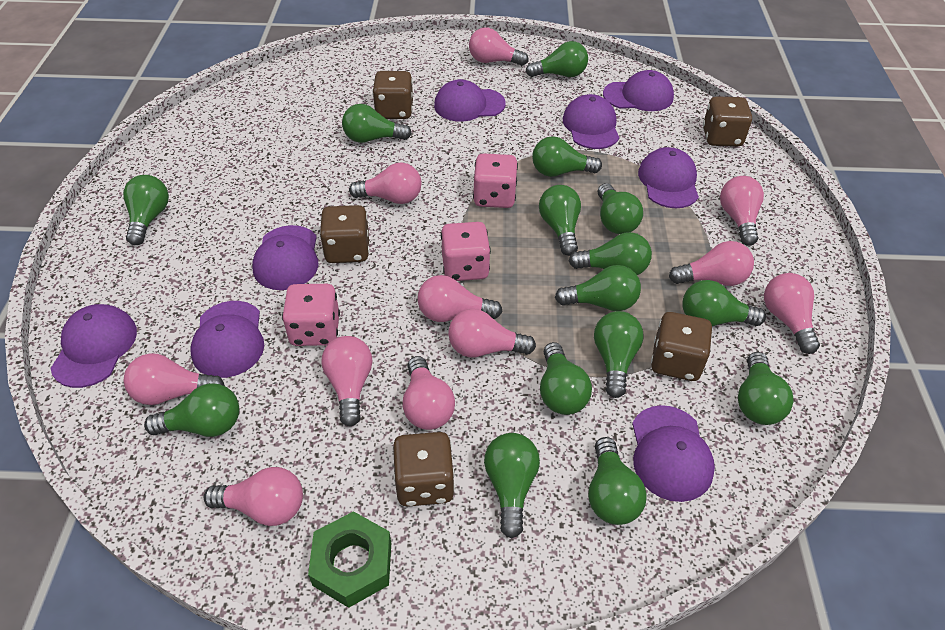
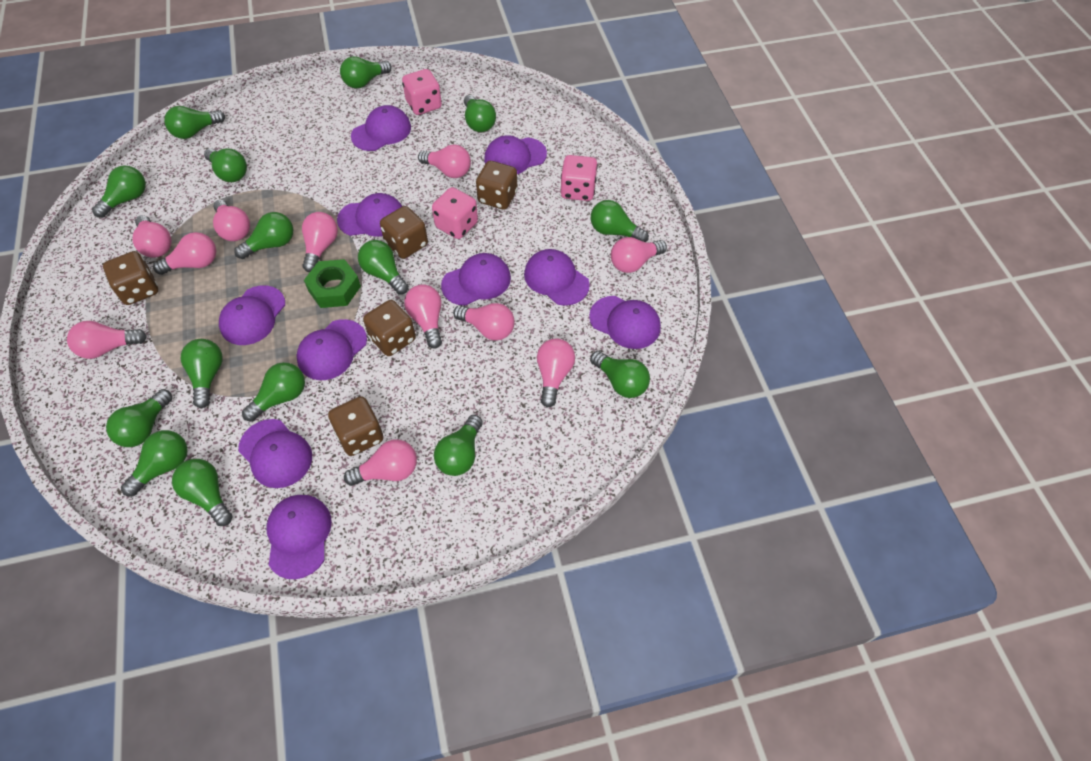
purple cap: 8 -> 10

